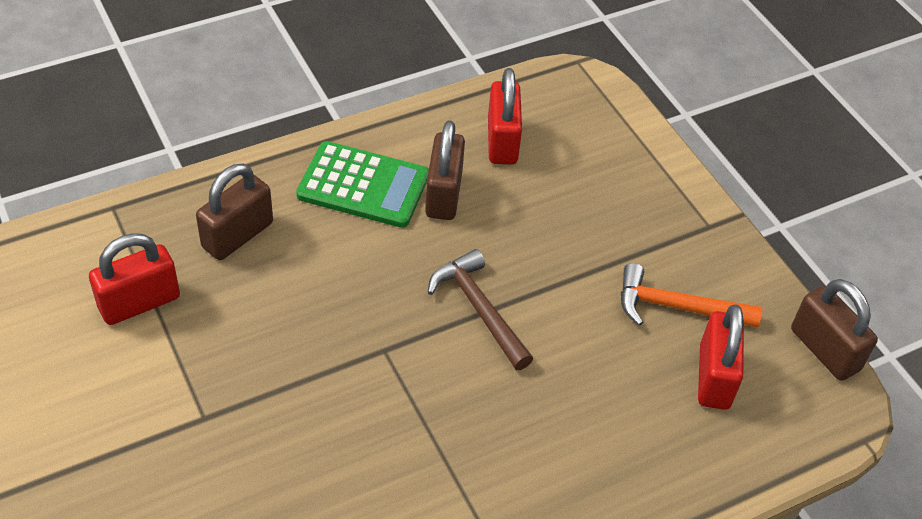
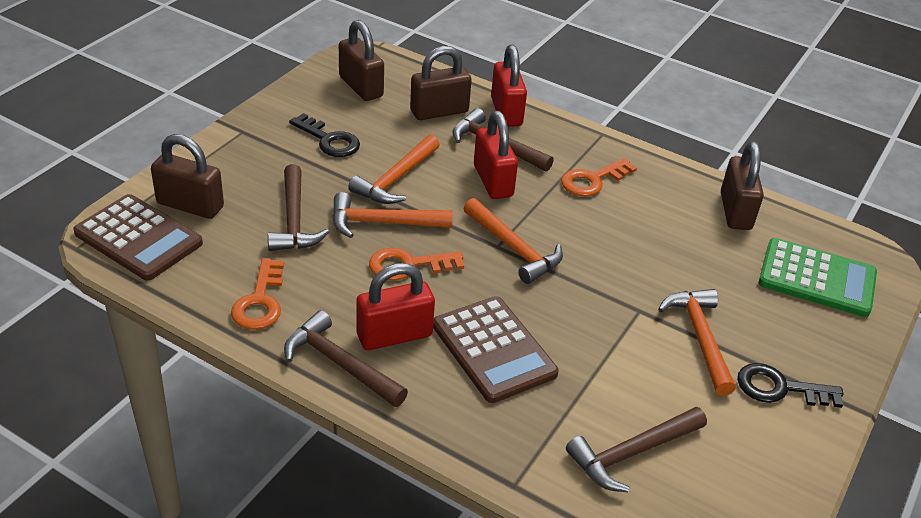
black key: 0 -> 2
brown calculator: 0 -> 2
brown hammer: 1 -> 4
brown padlock: 3 -> 4
orange hammer: 1 -> 4
orange key: 0 -> 3

